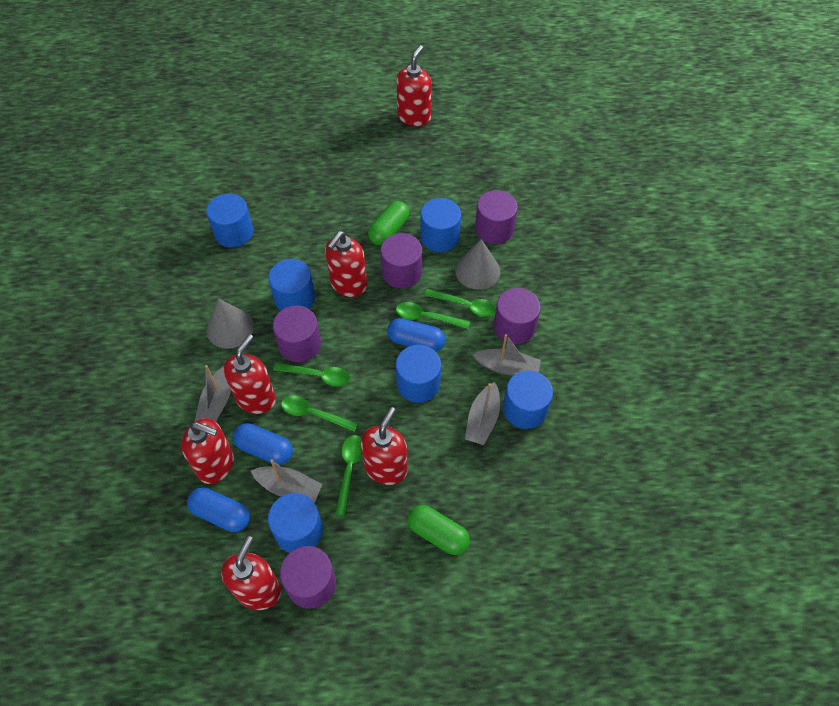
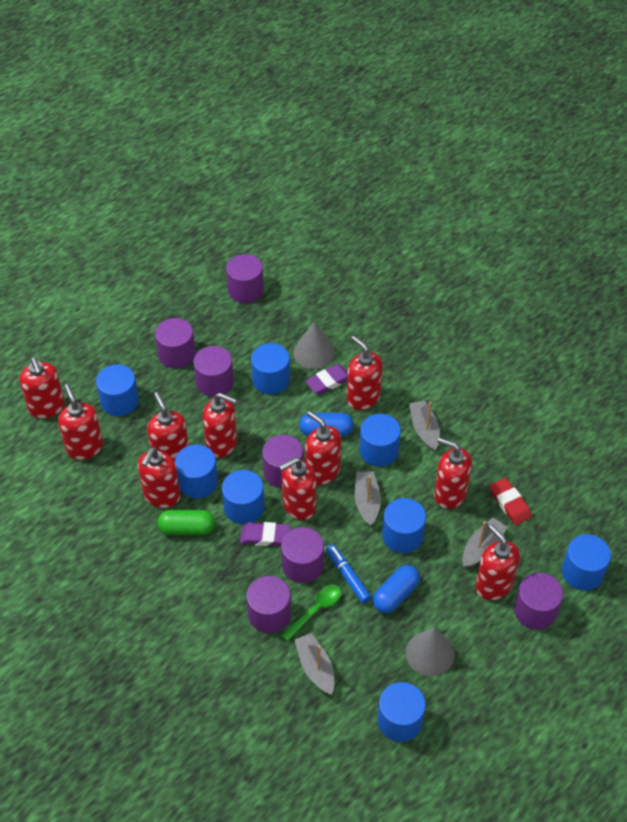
blue capsule: 3 -> 2
blue cylinder: 6 -> 8
blue marker: 0 -> 1
green capsule: 2 -> 1
green spoon: 5 -> 1
purple cylinder: 5 -> 7
purple eraser: 0 -> 2
red eraser: 0 -> 1
red soap dispenser: 6 -> 10

